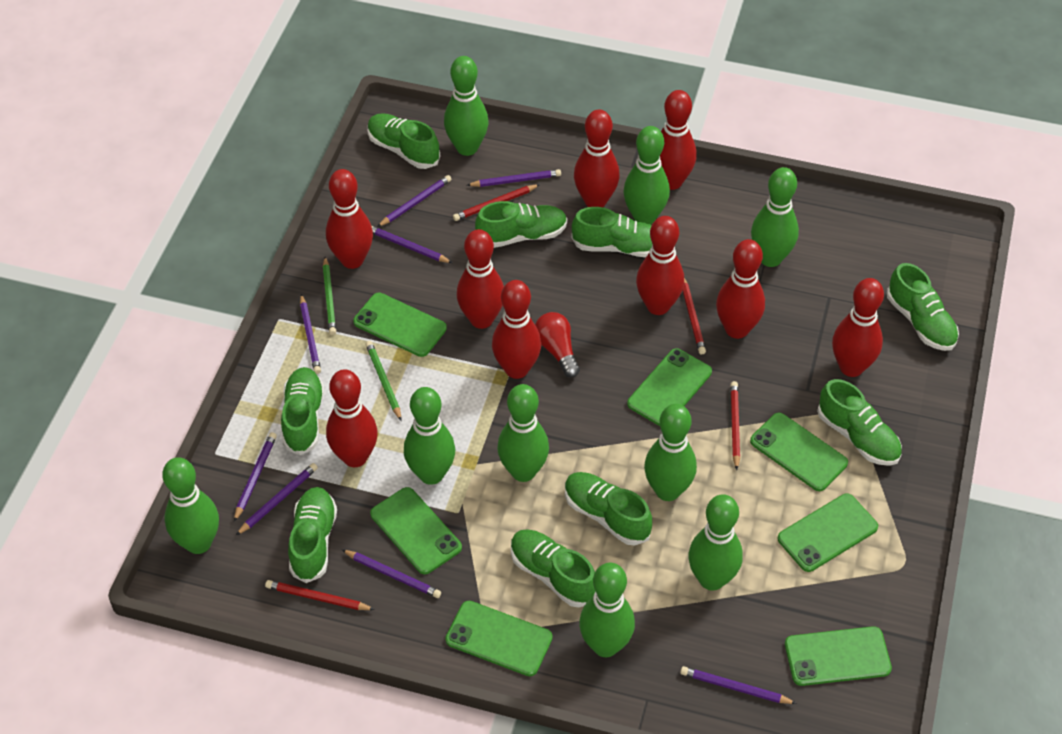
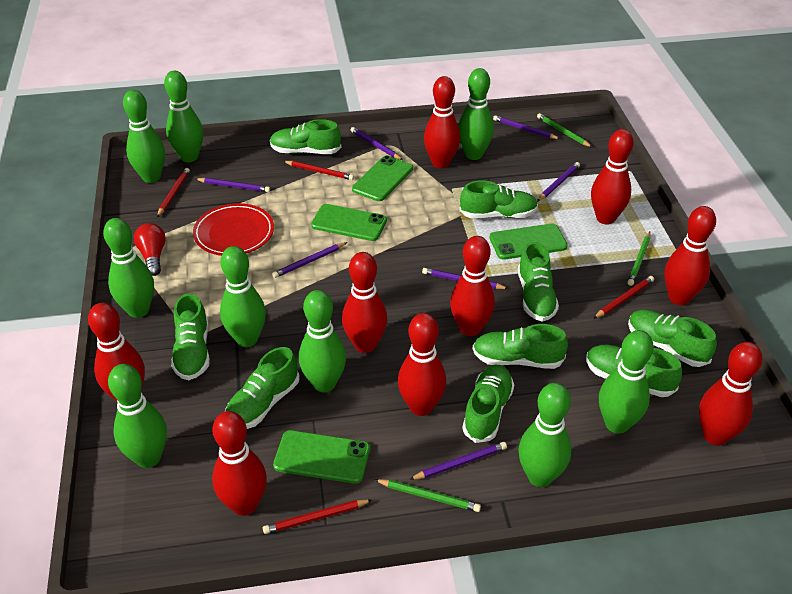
green pencil: 2 -> 3
green phone: 7 -> 4
purple pencil: 8 -> 7
red plate: 0 -> 1

